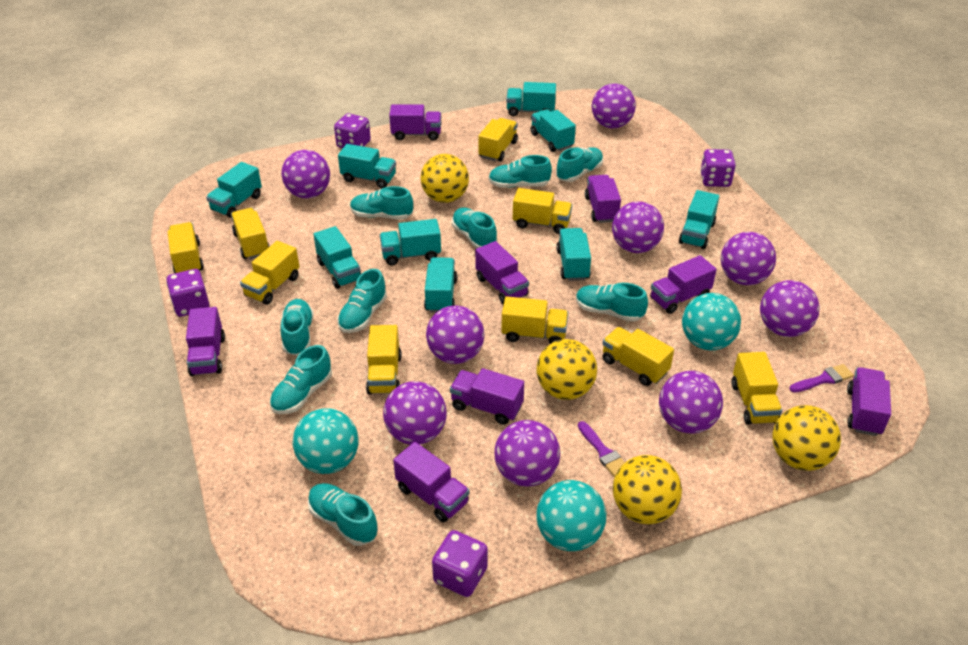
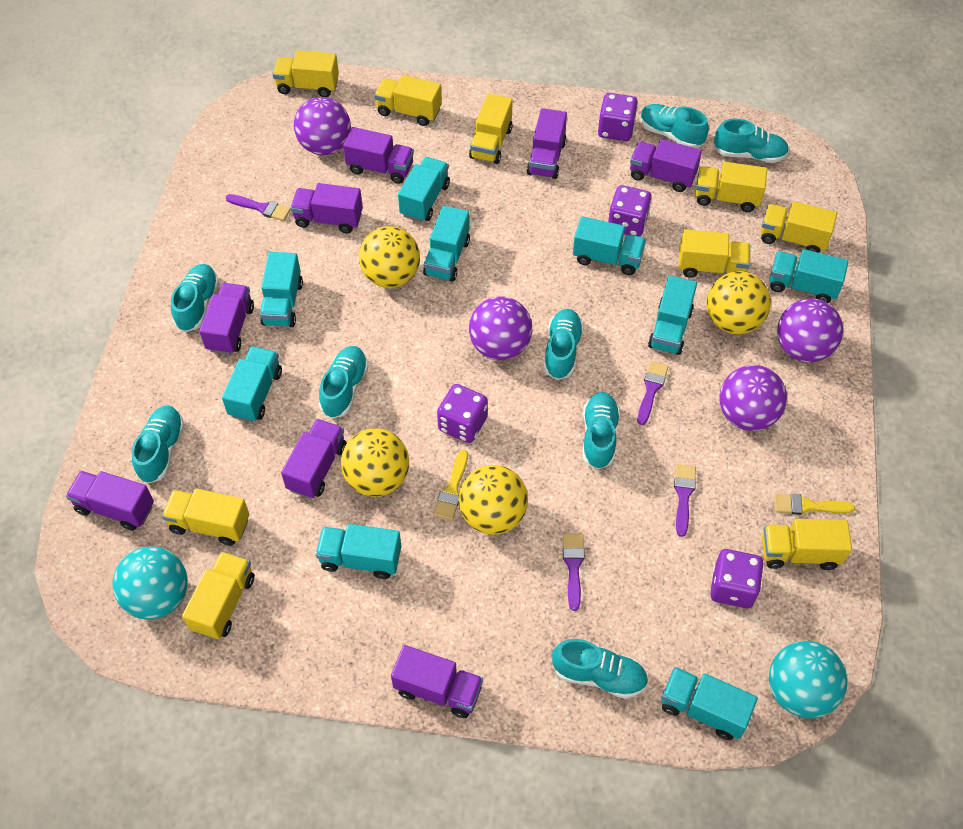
purple ball: 9 -> 4
purple brush: 2 -> 4
turquoise ball: 3 -> 2
turquoise shoe: 9 -> 8
yellow brush: 0 -> 2

